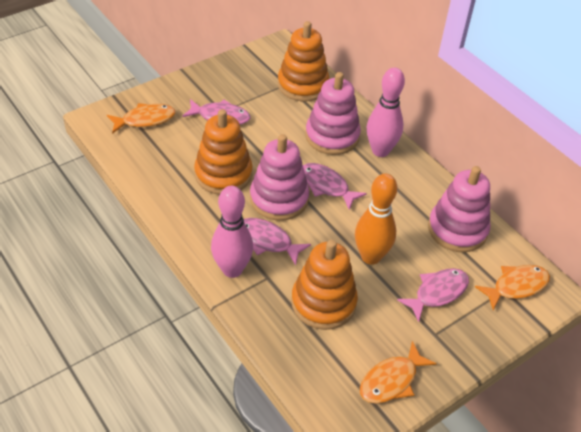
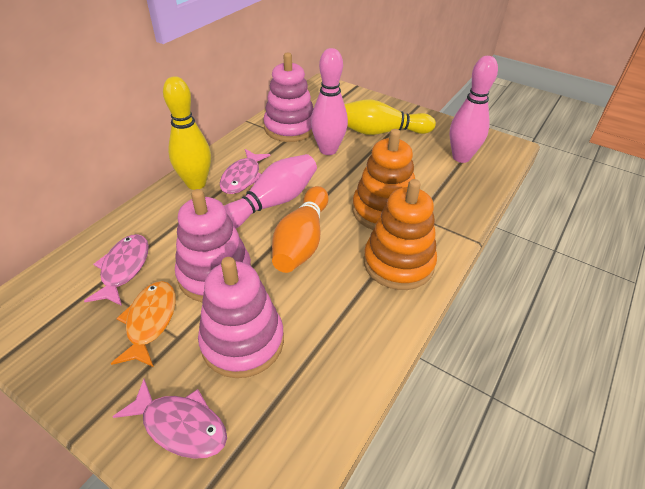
orange fish: 3 -> 1
orange stacking toy: 3 -> 2
pink bowling pin: 2 -> 3
pink fish: 4 -> 3
yellow bowling pin: 0 -> 2

